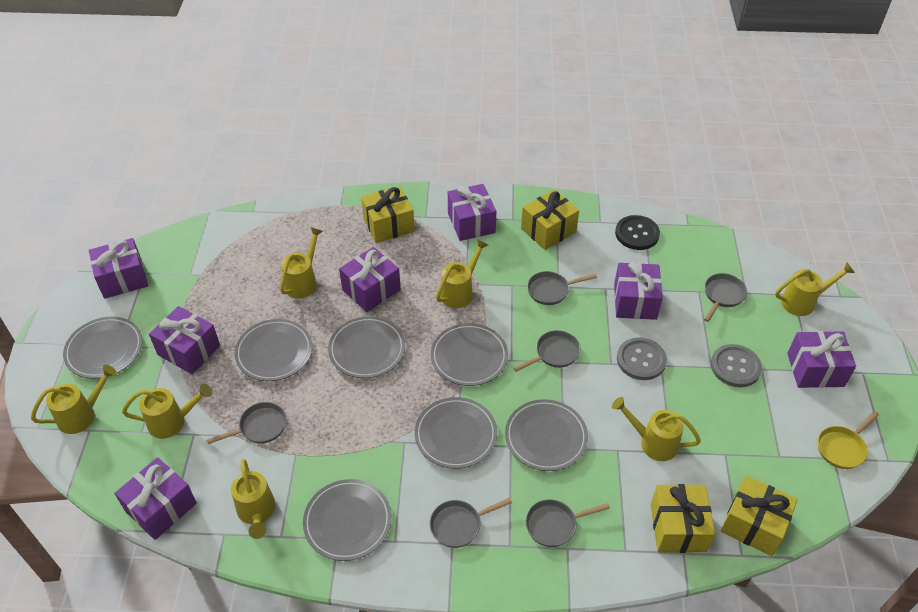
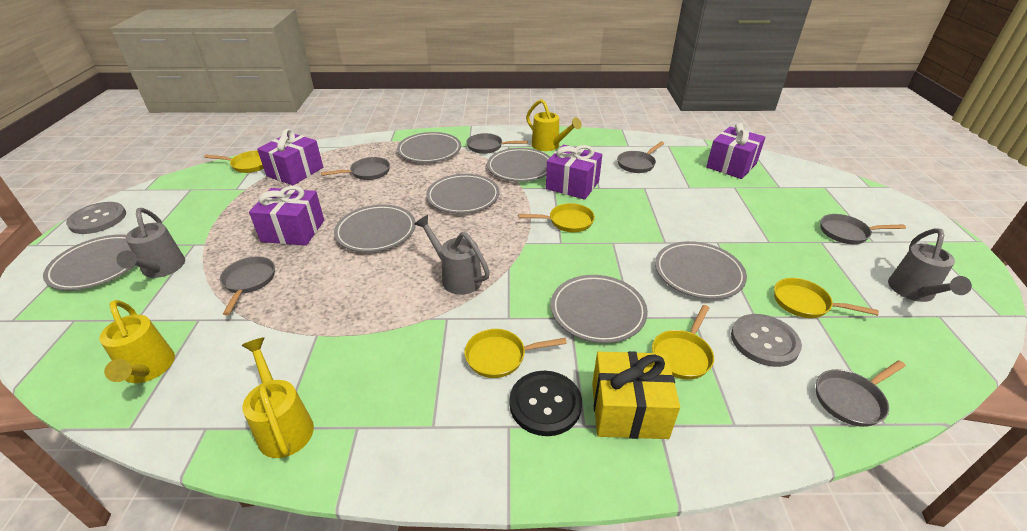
grey watering can: 0 -> 3
purple gift: 7 -> 4
yellow gift: 4 -> 1
yellow pan: 1 -> 5
yellow watering can: 7 -> 3

